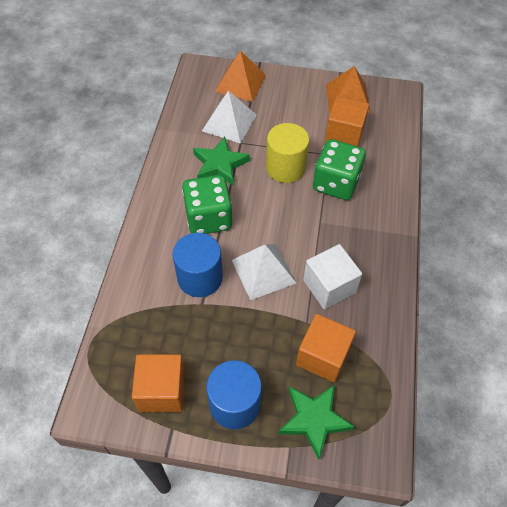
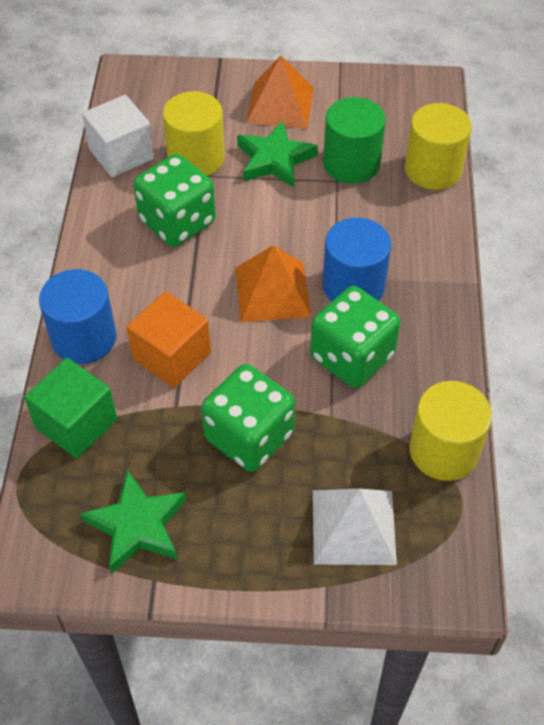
green cube: 0 -> 1
green cylinder: 0 -> 1
green dice: 2 -> 3
orange cube: 3 -> 1
white pyramid: 2 -> 1
yellow cylinder: 1 -> 3

